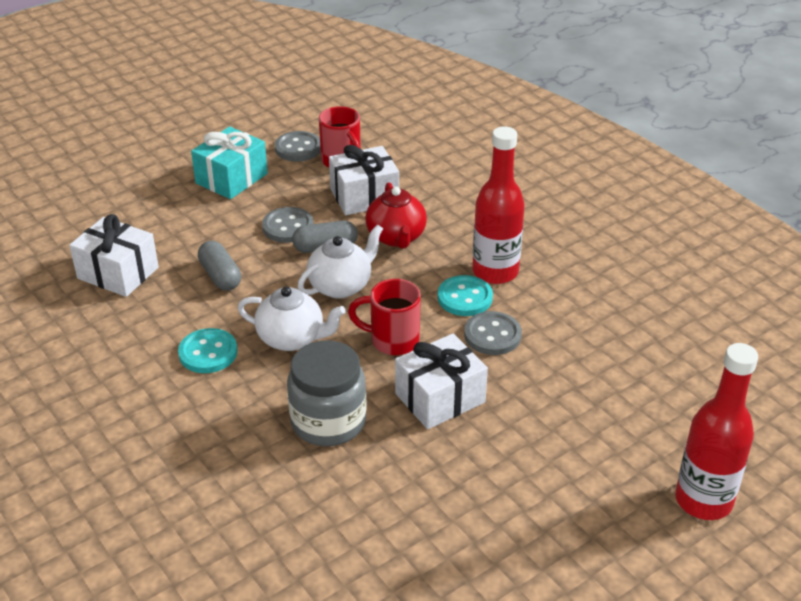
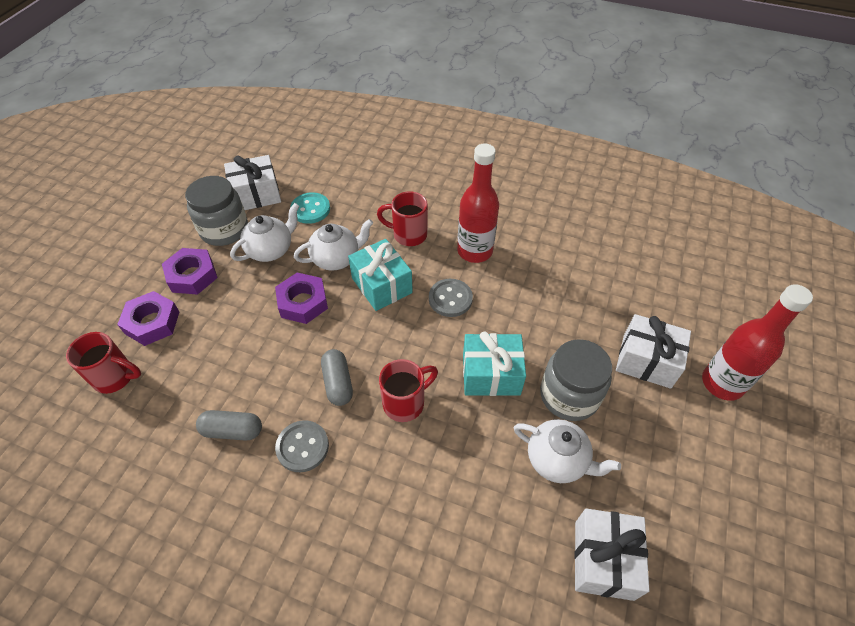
grey button: 3 -> 2
grey jar: 1 -> 2
purple nut: 0 -> 3
red mug: 2 -> 3
red teapot: 1 -> 0
turquoise button: 2 -> 1
turquoise gift: 1 -> 2
white teapot: 2 -> 3

